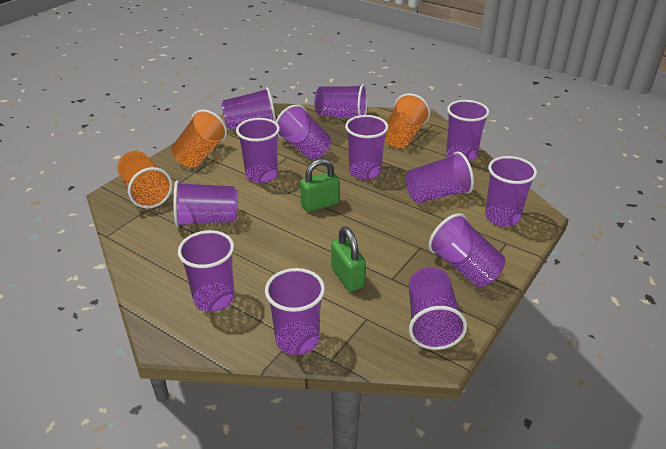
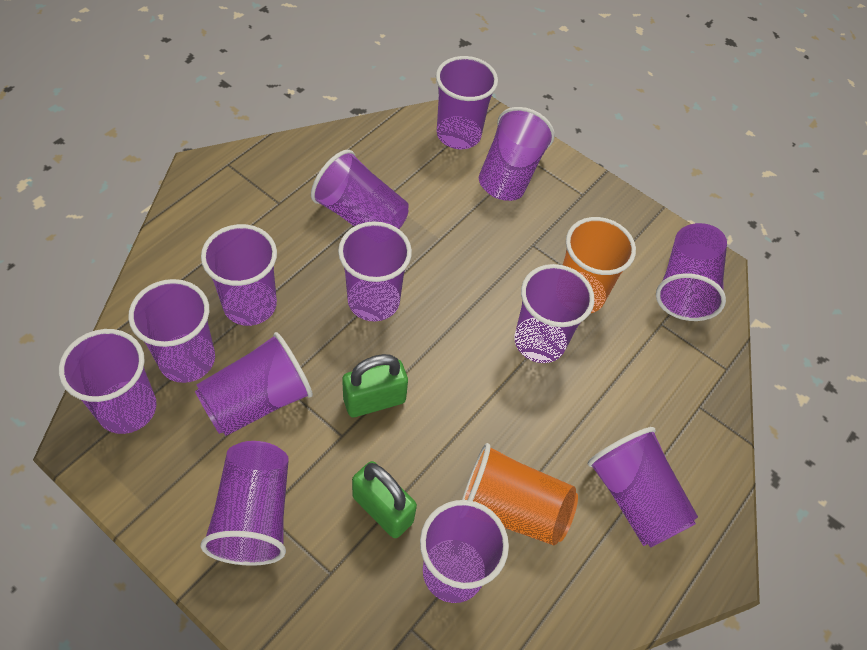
orange cup: 3 -> 2

